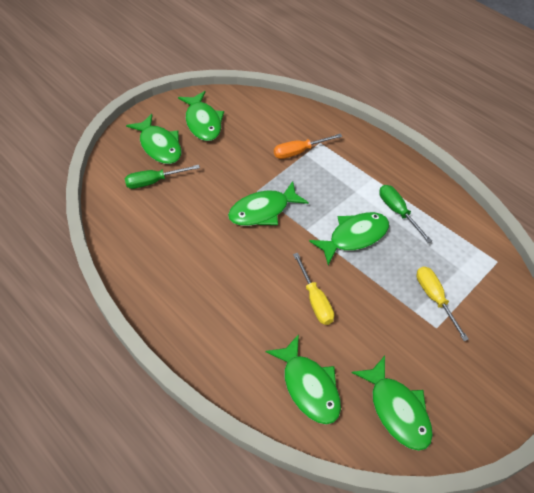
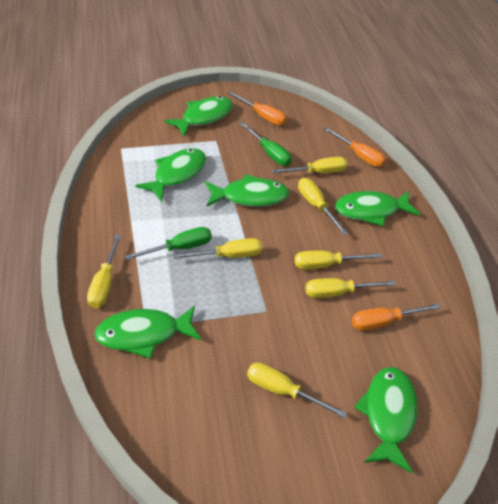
orange screwdriver: 1 -> 3
yellow screwdriver: 2 -> 7

